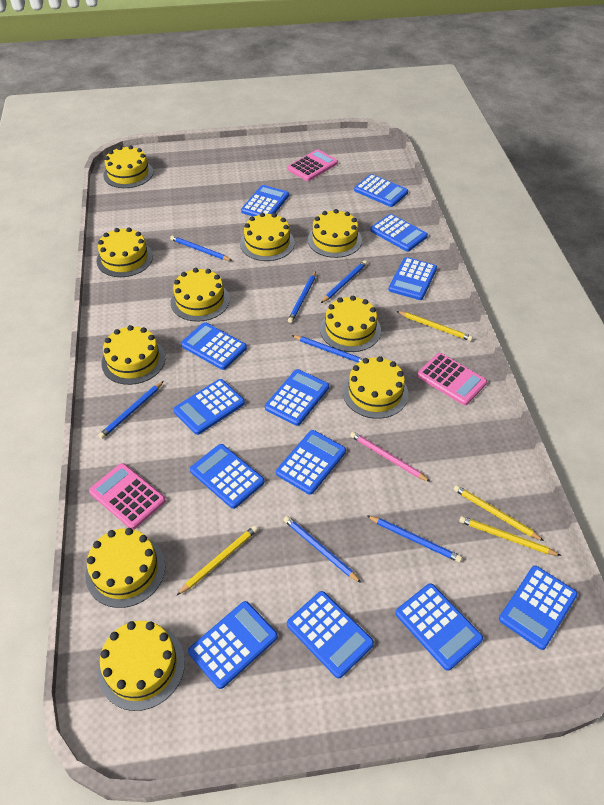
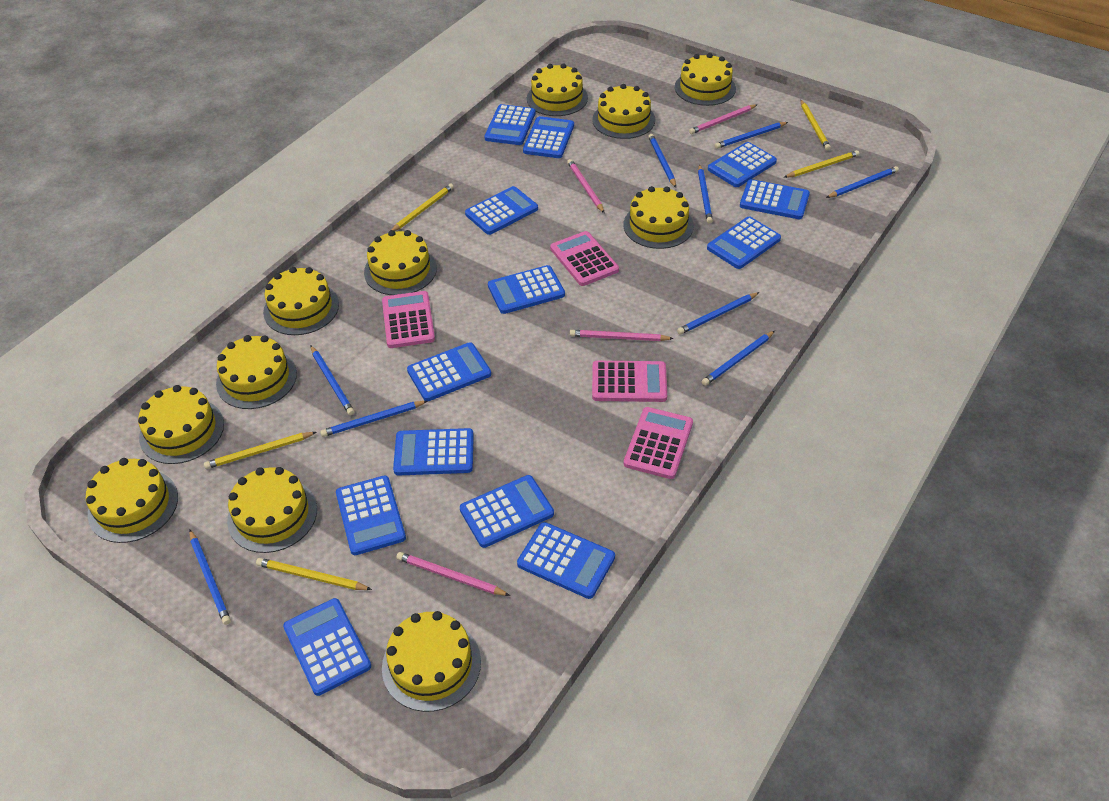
blue pencil: 7 -> 9
pink calculator: 3 -> 4
pink pencil: 1 -> 4
yellow cake: 10 -> 11
yellow pencil: 4 -> 5

